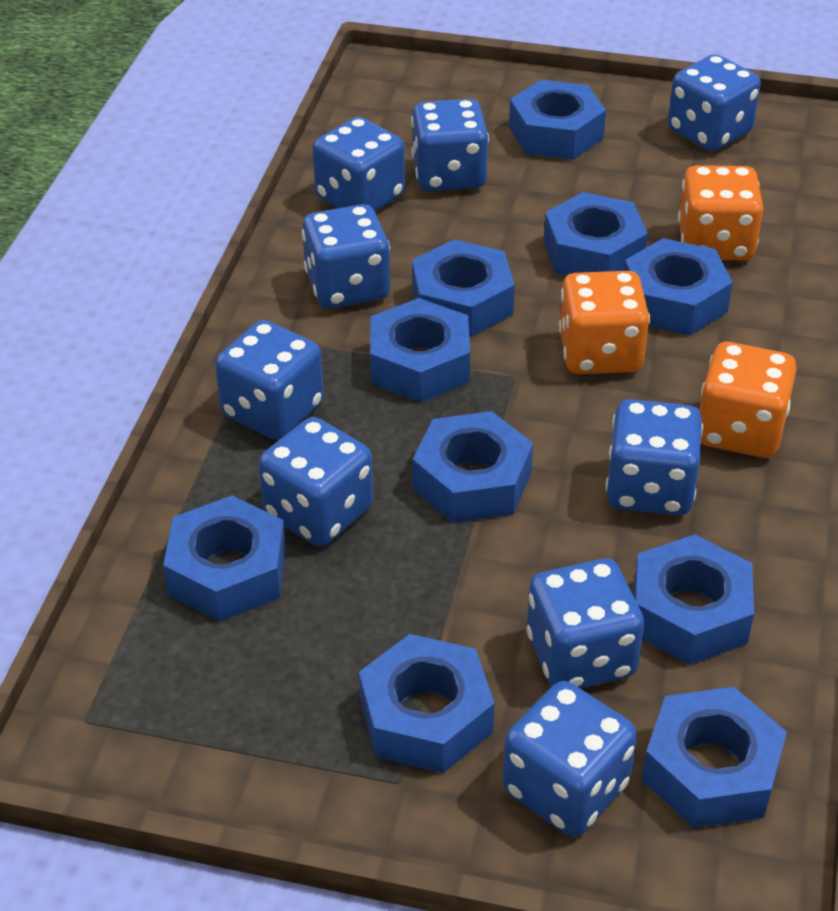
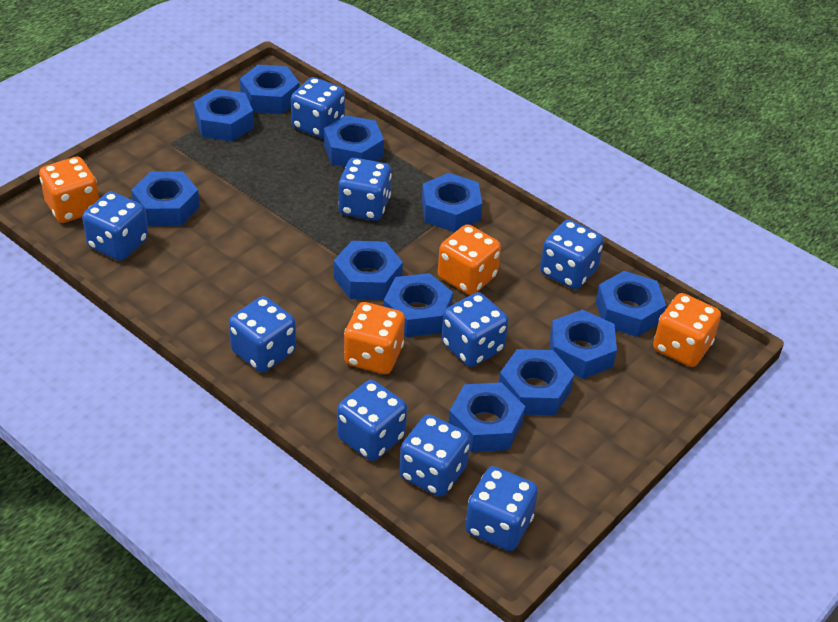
blue nut: 10 -> 11
orange dice: 3 -> 4

